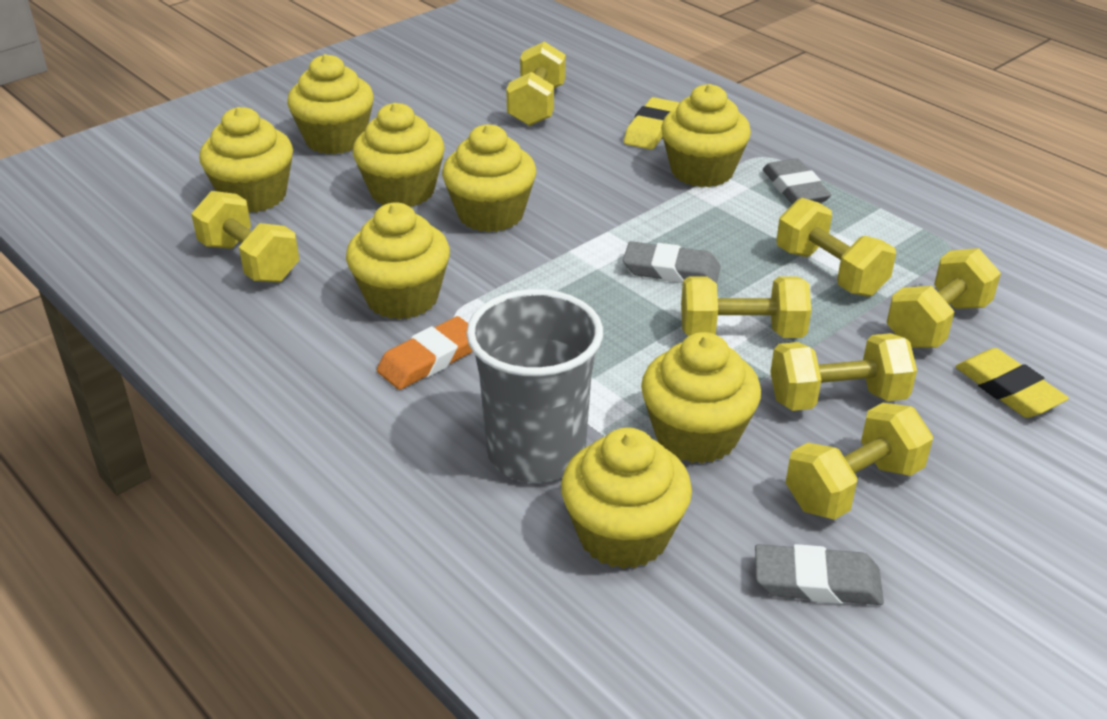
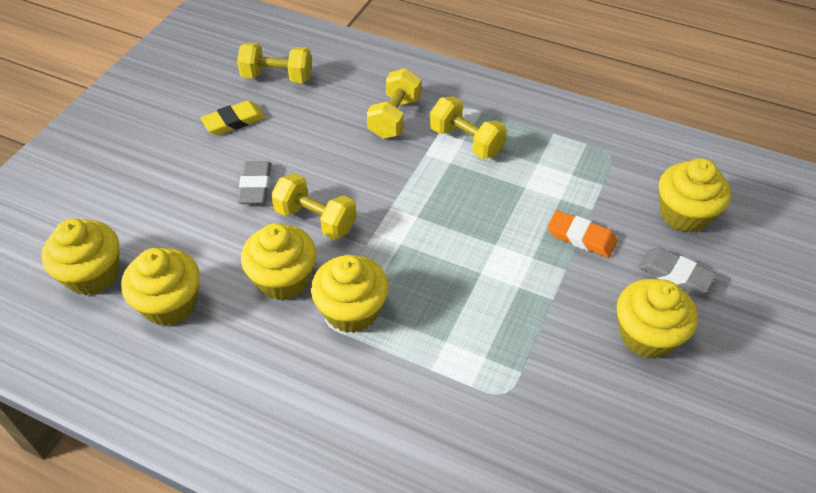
grey cup: 1 -> 0
grey eraser: 3 -> 2
yellow cupcake: 8 -> 6
yellow dumbbell: 7 -> 4
yellow eraser: 2 -> 1

